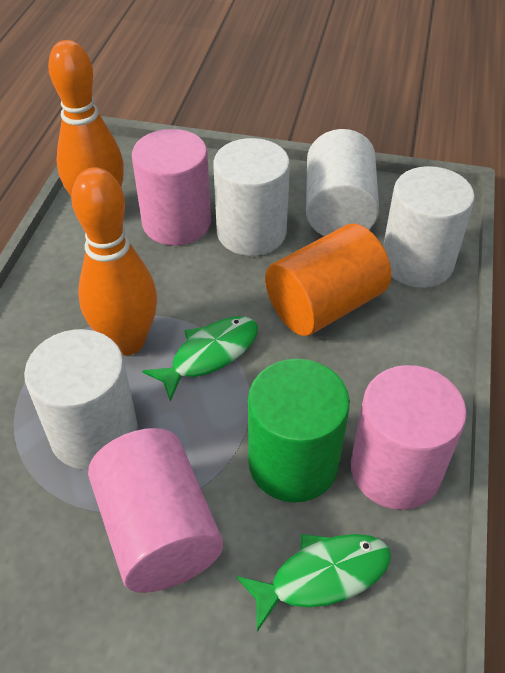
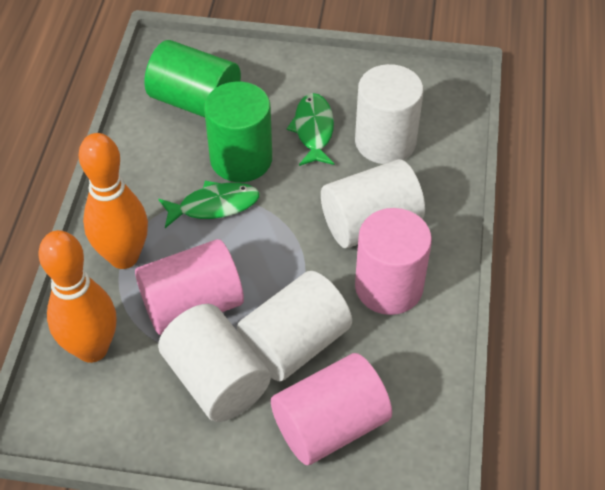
green cylinder: 1 -> 2
orange cylinder: 1 -> 0

